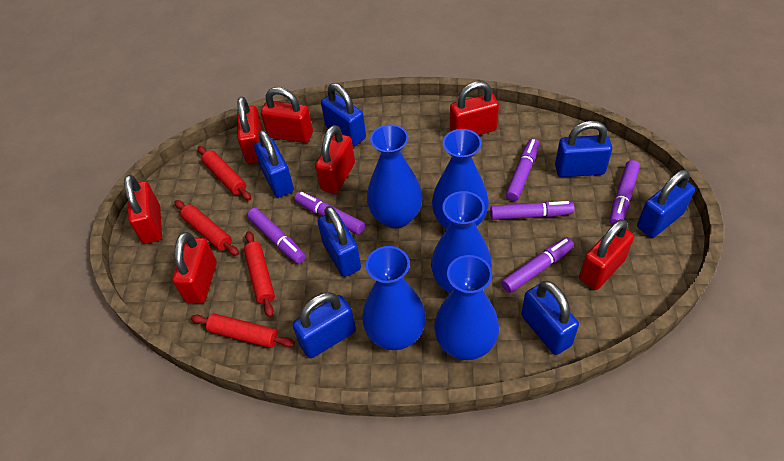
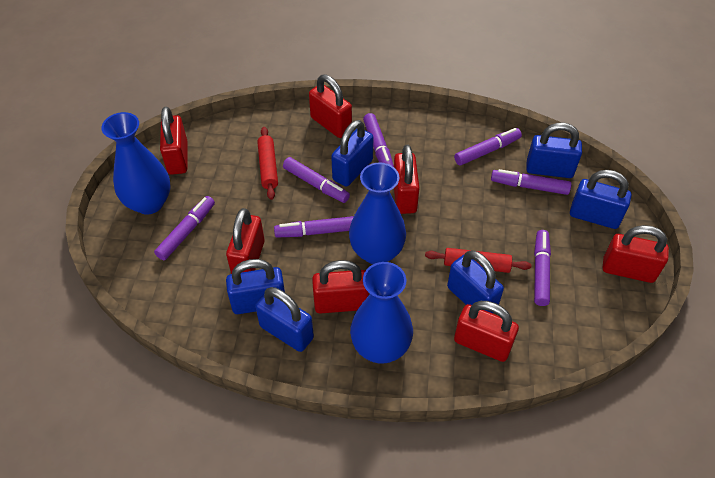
blue padlock: 7 -> 6
blue vase: 5 -> 3
purple marker: 6 -> 7
red rolling pin: 4 -> 2

